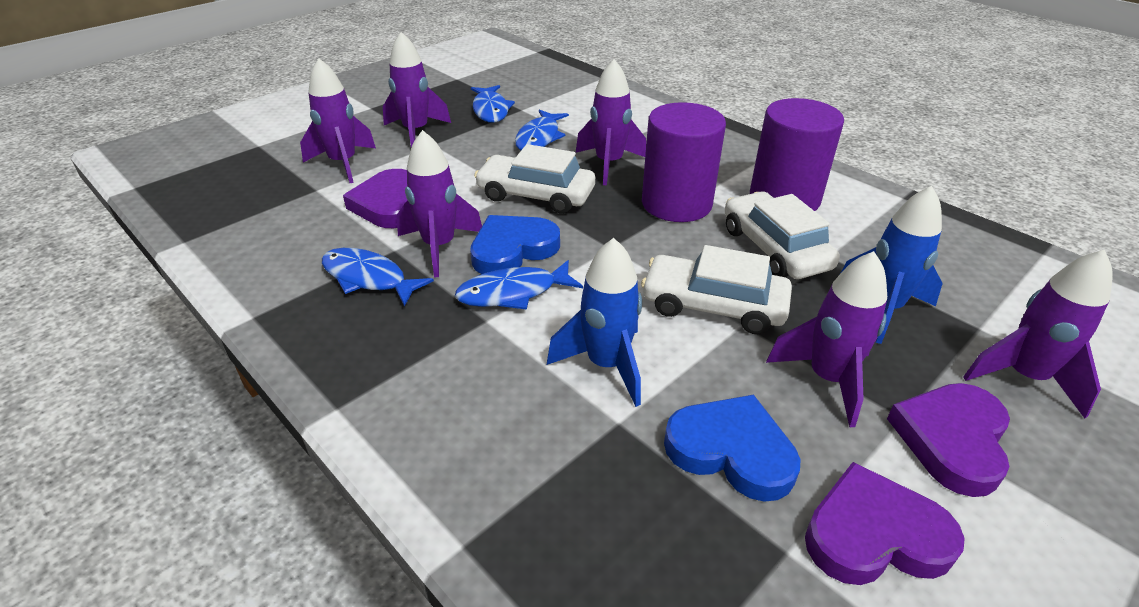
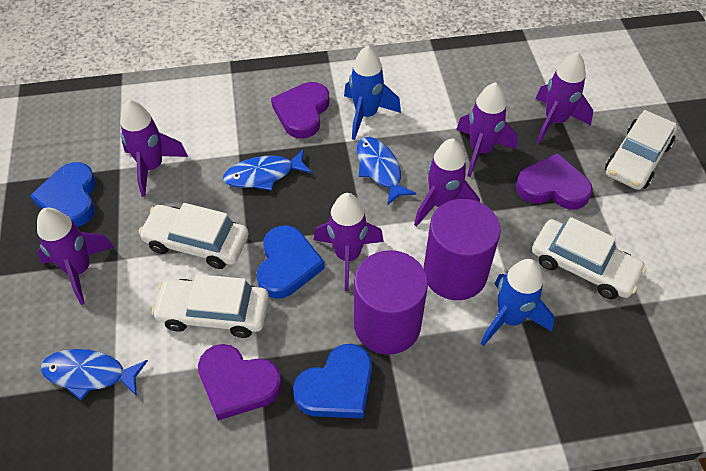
blue fish: 4 -> 3
blue heart: 2 -> 3
white car: 3 -> 4

